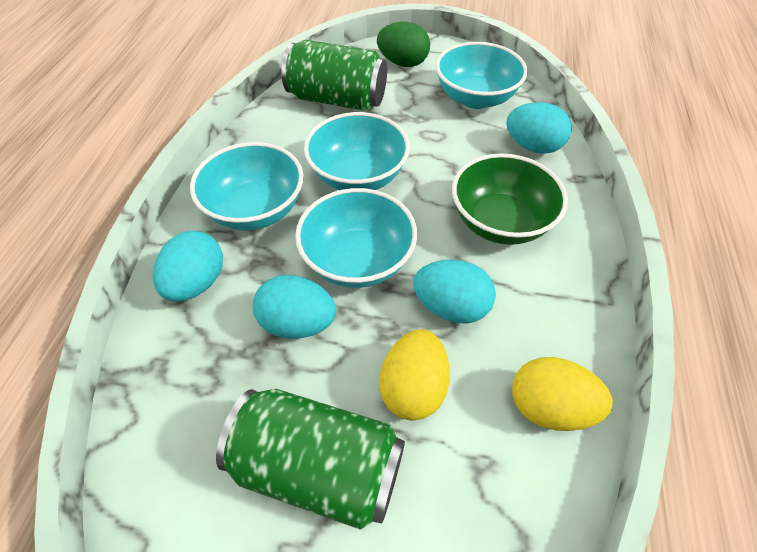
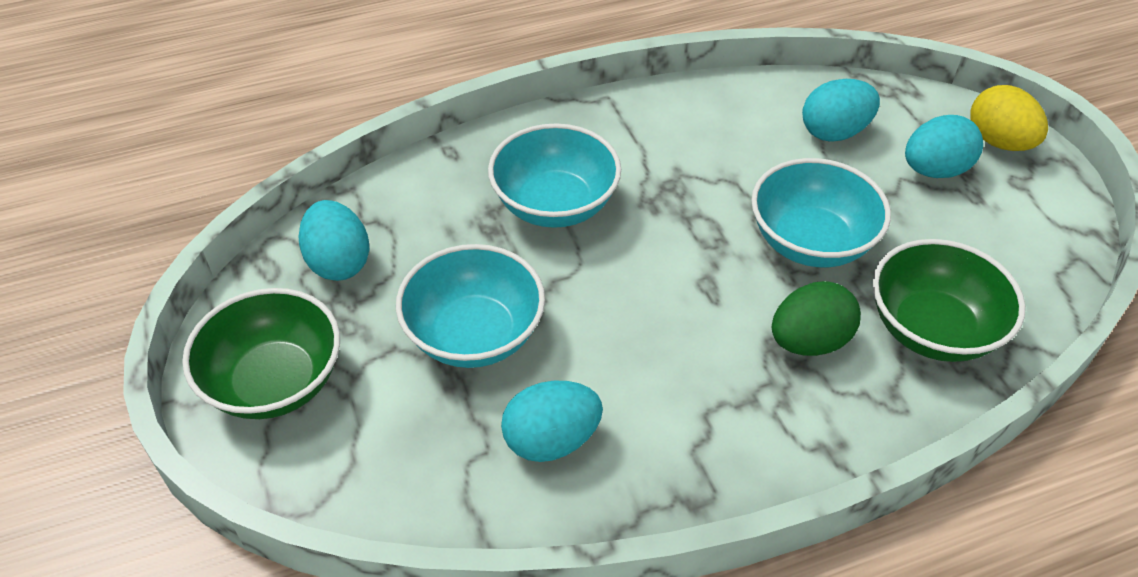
green bowl: 1 -> 2
green can: 2 -> 0
turquoise bowl: 4 -> 3
yellow egg: 2 -> 1

